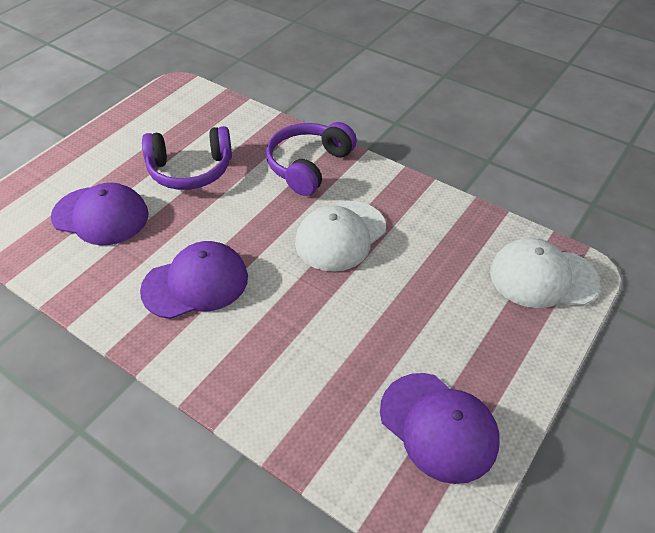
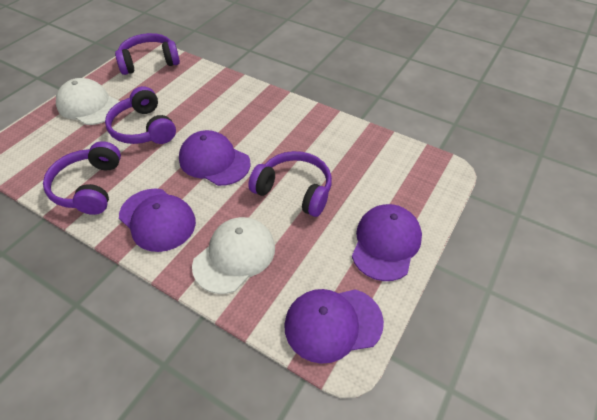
purple cap: 3 -> 4
purple headphones: 2 -> 4

